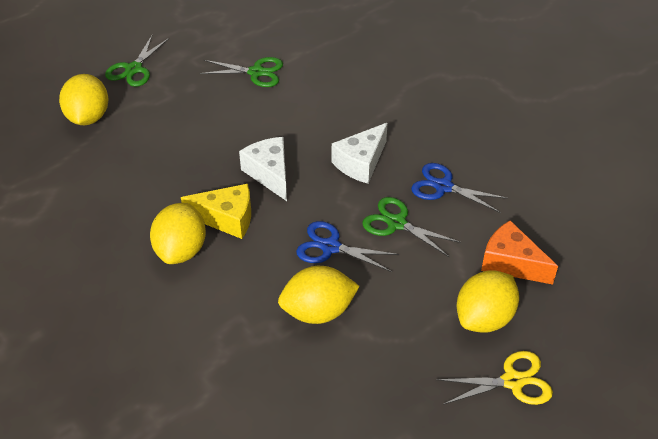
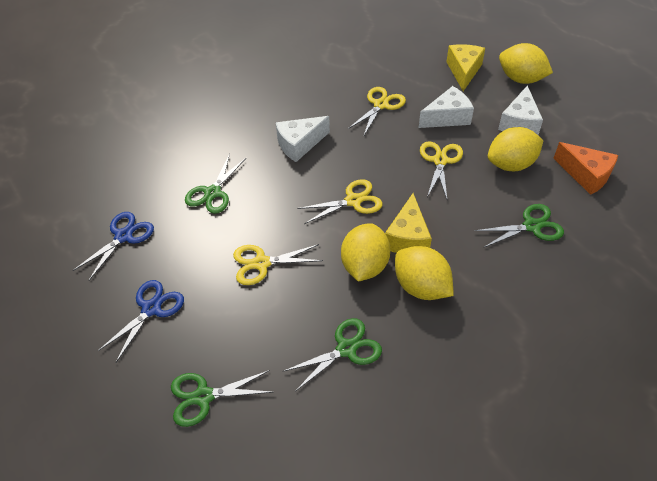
green scissors: 3 -> 4
white cheese: 2 -> 3
yellow cheese: 1 -> 2
yellow scissors: 1 -> 4

